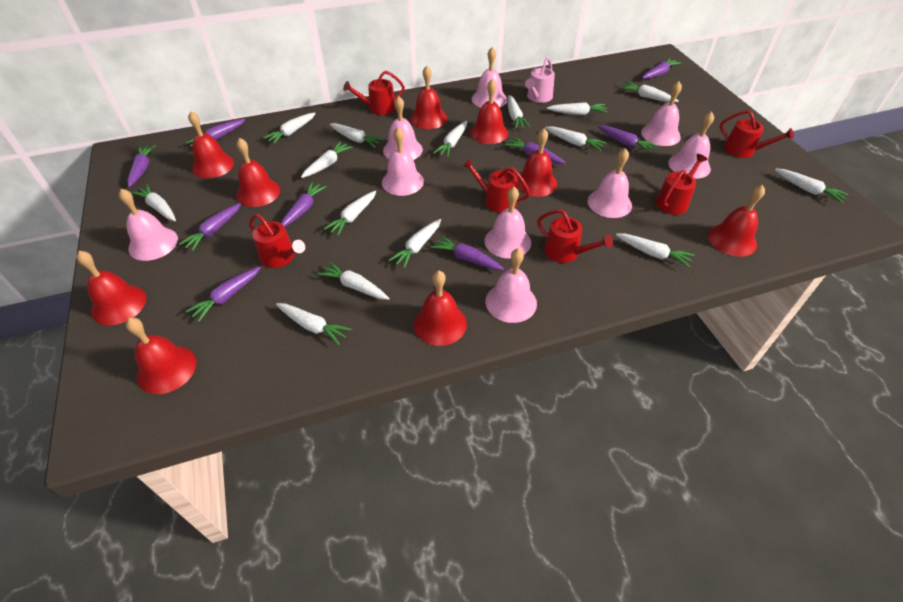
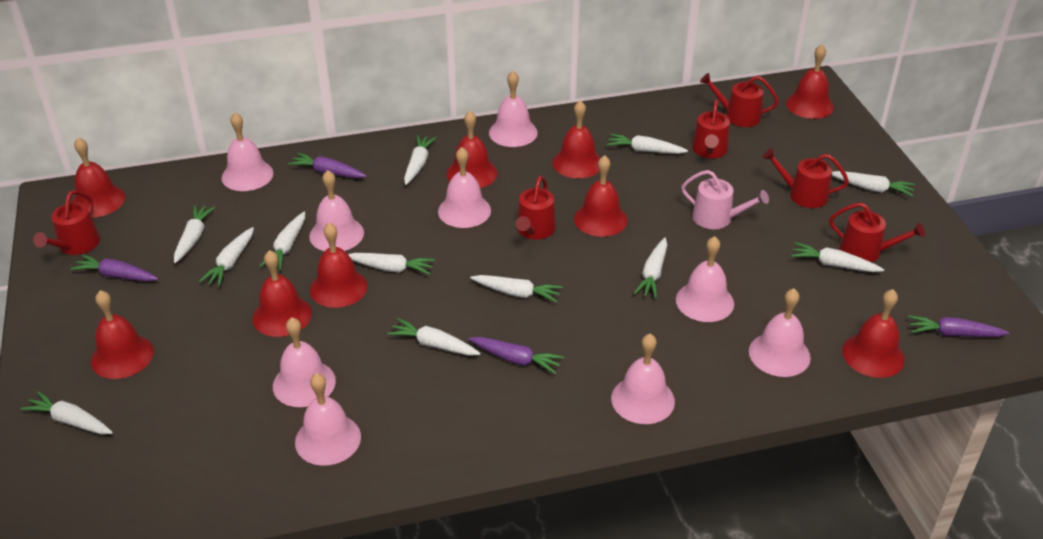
purple carrot: 9 -> 4
white carrot: 15 -> 12

